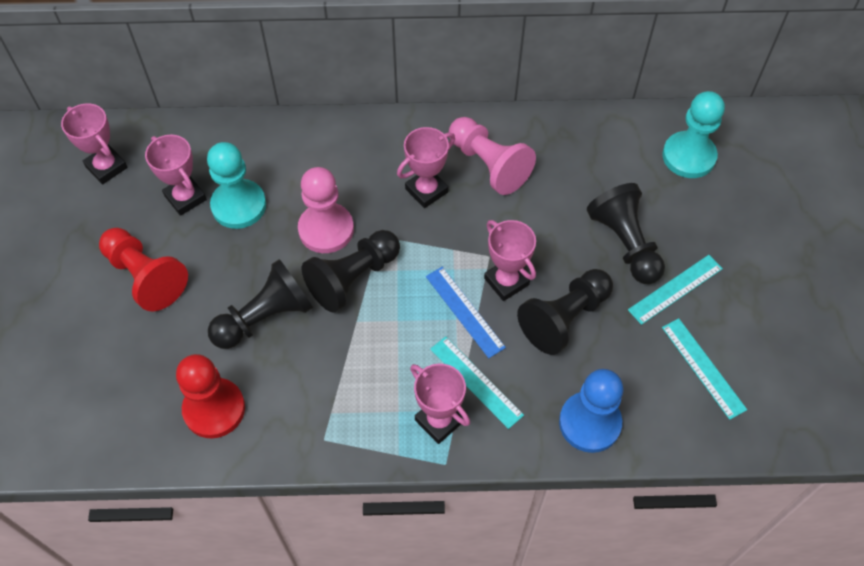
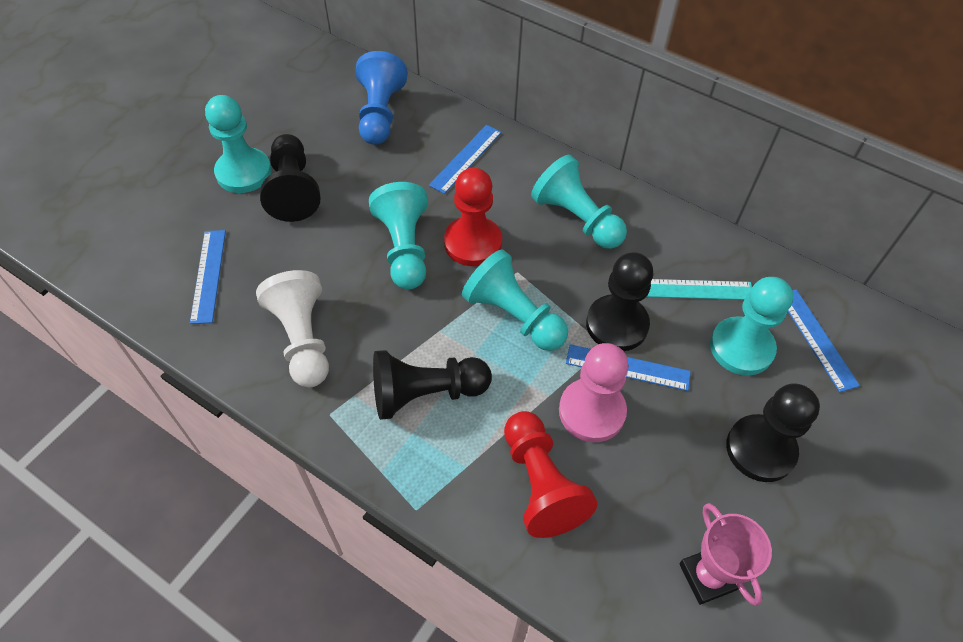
blue ruler: 1 -> 4
pink pawn: 2 -> 1
pink trophy: 5 -> 1
turquoise pawn: 2 -> 5
turquoise ruler: 3 -> 1
white pawn: 0 -> 1

